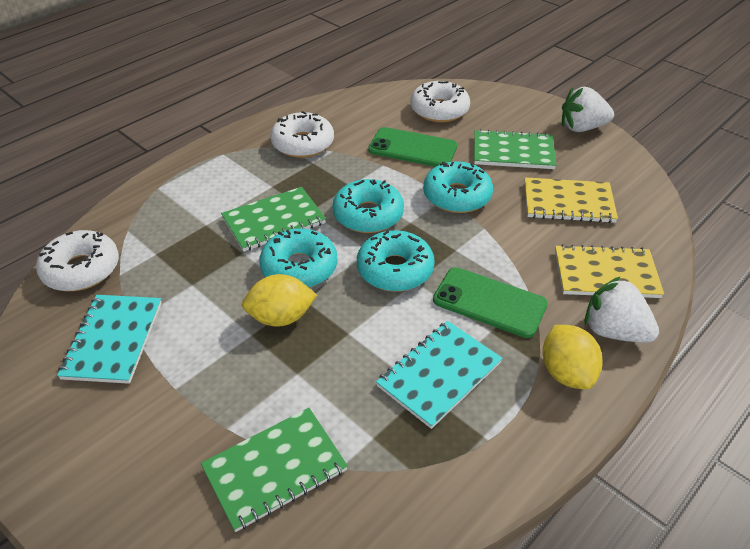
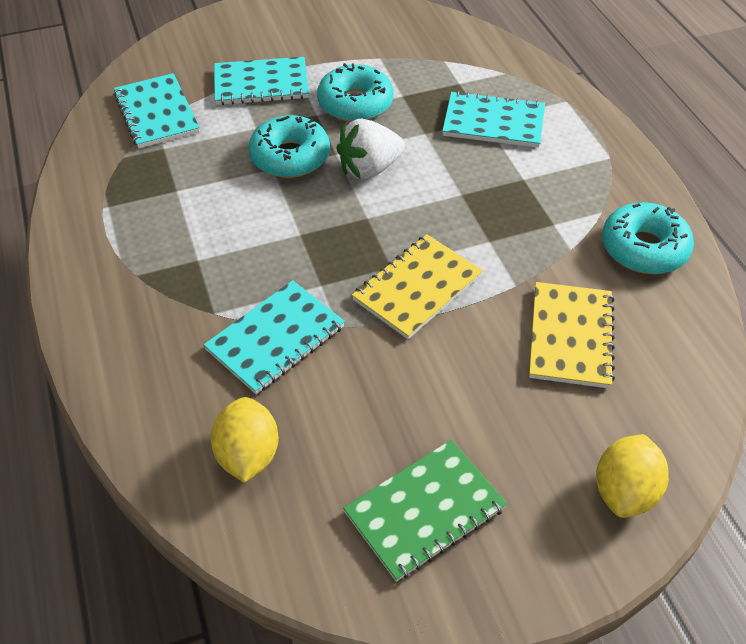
green notebook: 3 -> 1
green phone: 2 -> 0
turquoise donut: 4 -> 3
turquoise notebook: 2 -> 4
white donut: 3 -> 0
white strawberry: 2 -> 1

